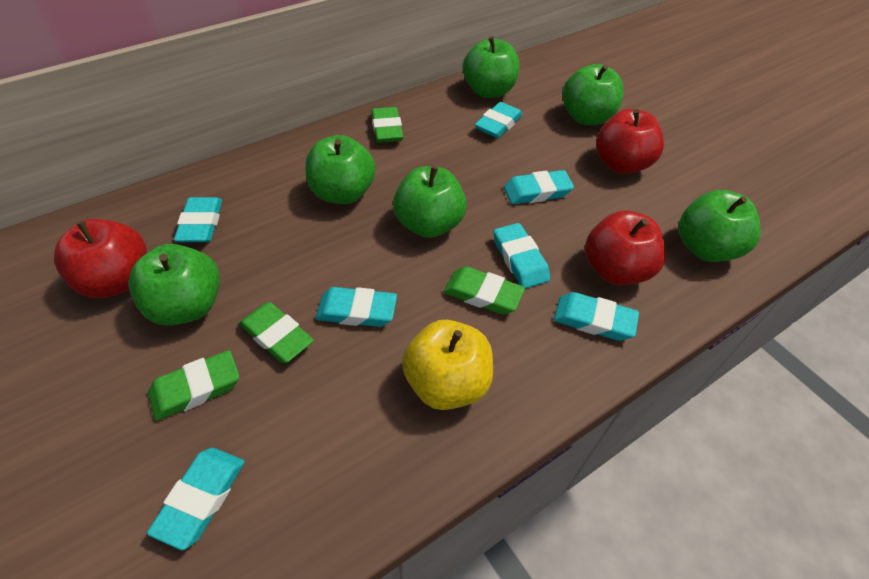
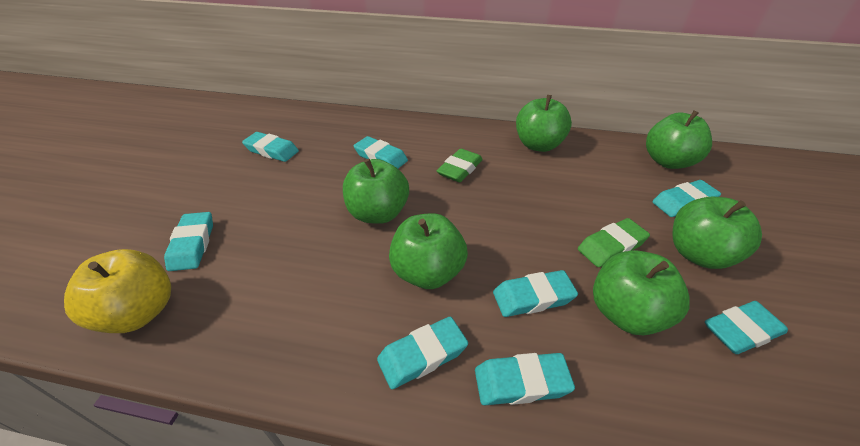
green eraser: 4 -> 2
red apple: 3 -> 0
turquoise eraser: 7 -> 8

